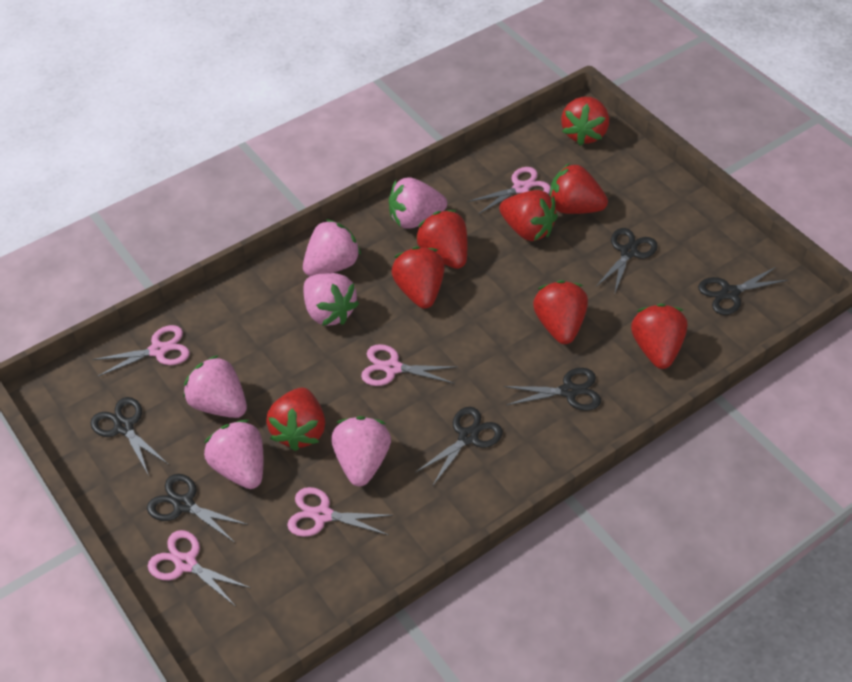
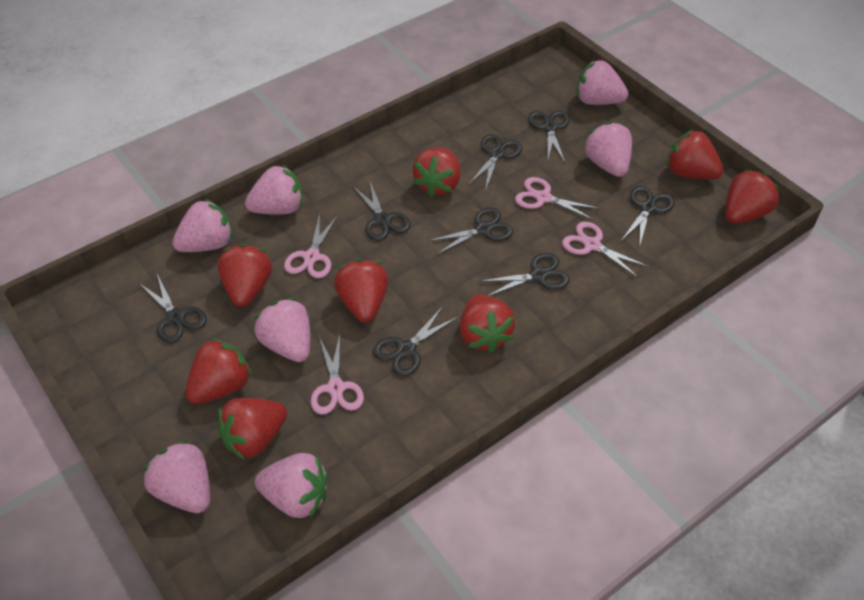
black scissors: 6 -> 8
pink scissors: 5 -> 4
pink strawberry: 6 -> 7

